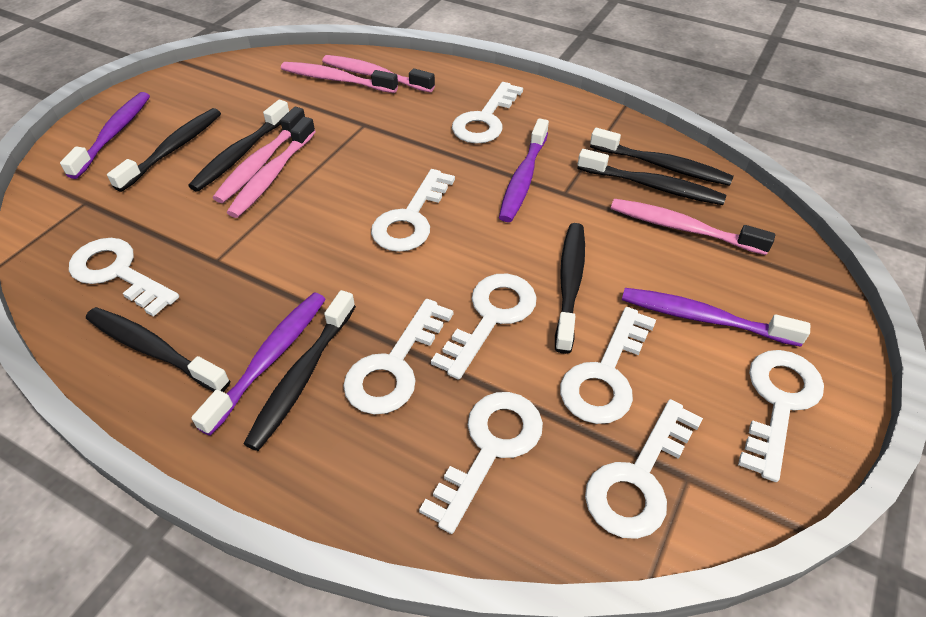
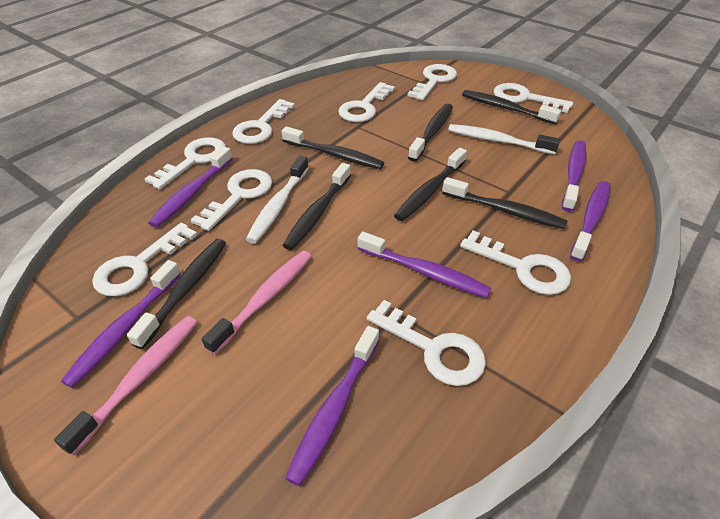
pink toothbrush: 5 -> 2
purple toothbrush: 4 -> 6
white toothbrush: 0 -> 2

